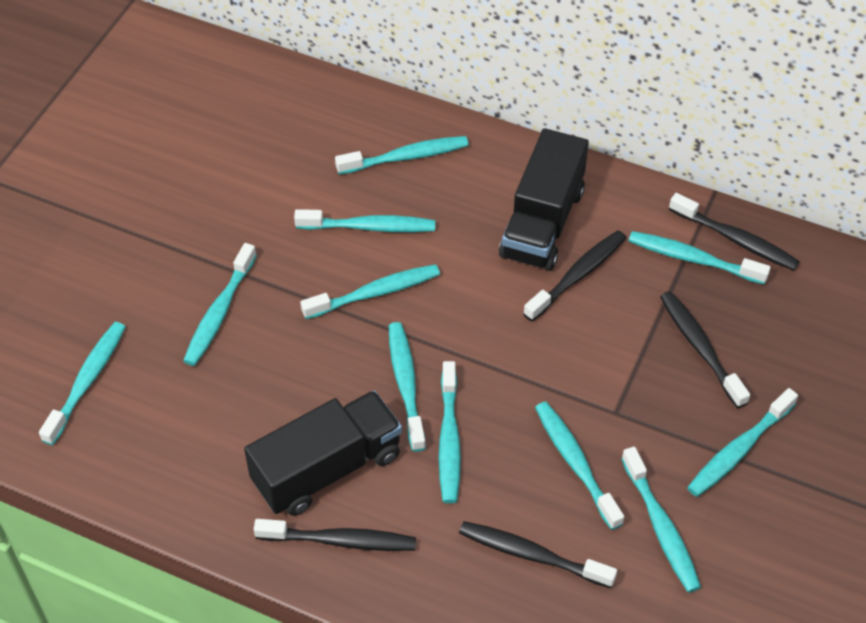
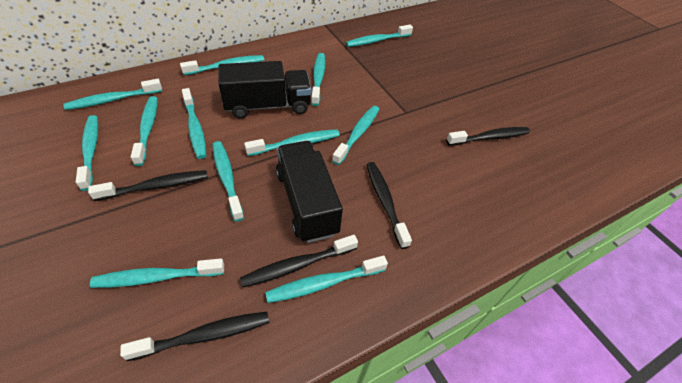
turquoise toothbrush: 11 -> 12

